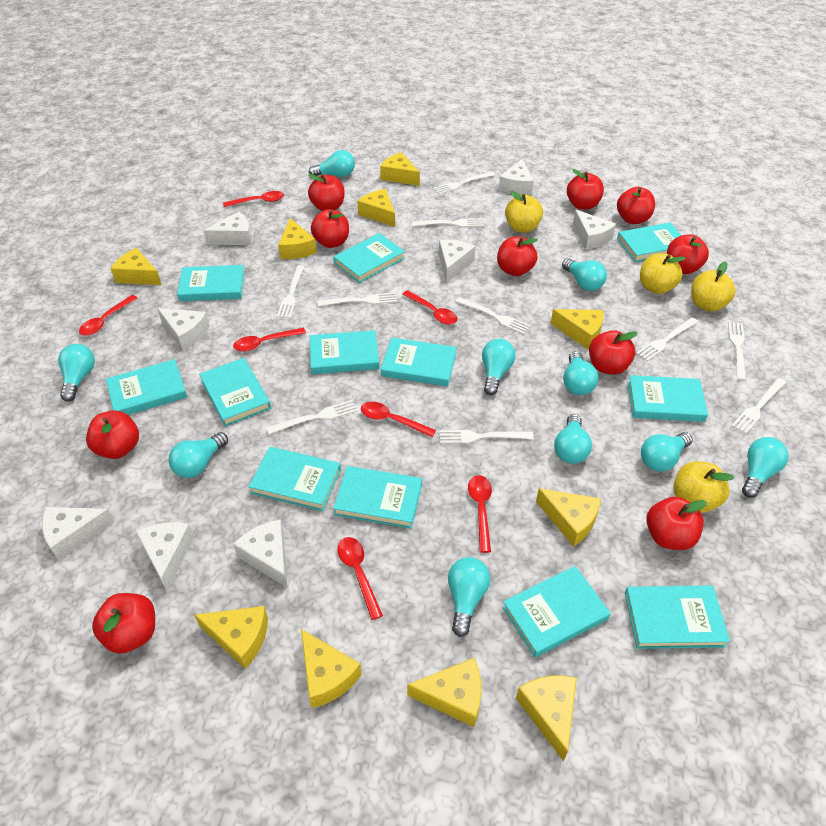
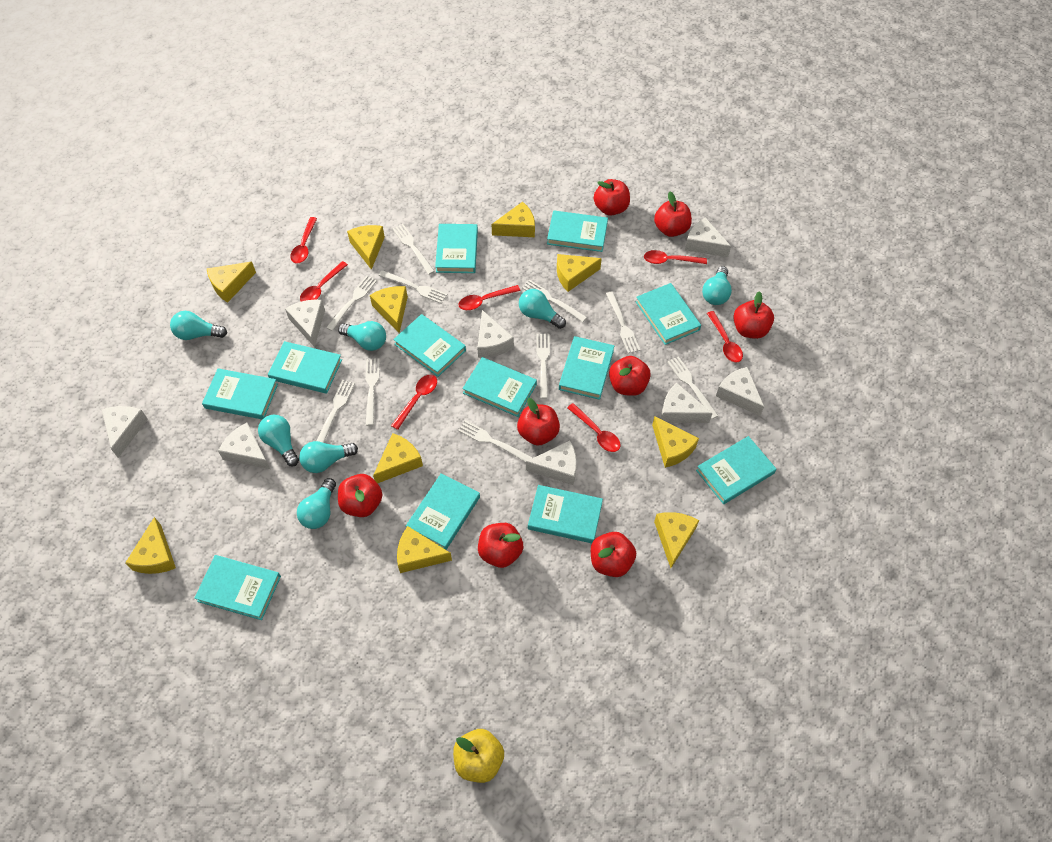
red apple: 10 -> 8
turquoise light bulb: 10 -> 7
yellow apple: 4 -> 1

